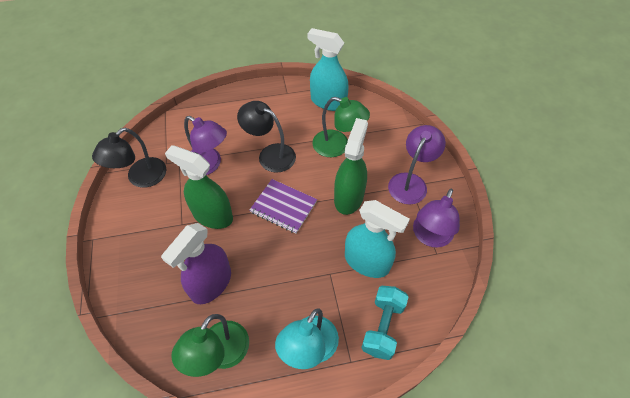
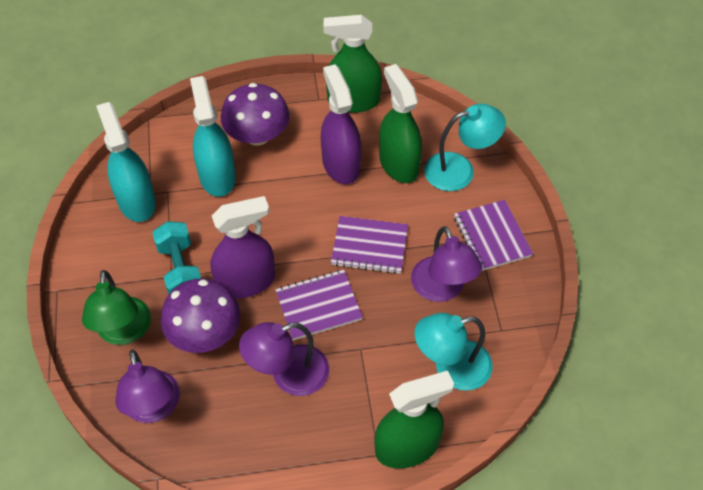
black lamp: 2 -> 0
green lamp: 2 -> 1
green spray bottle: 2 -> 3
purple mushroom: 0 -> 2
purple notebook: 1 -> 3
purple spray bottle: 1 -> 2
turquoise lamp: 1 -> 2

